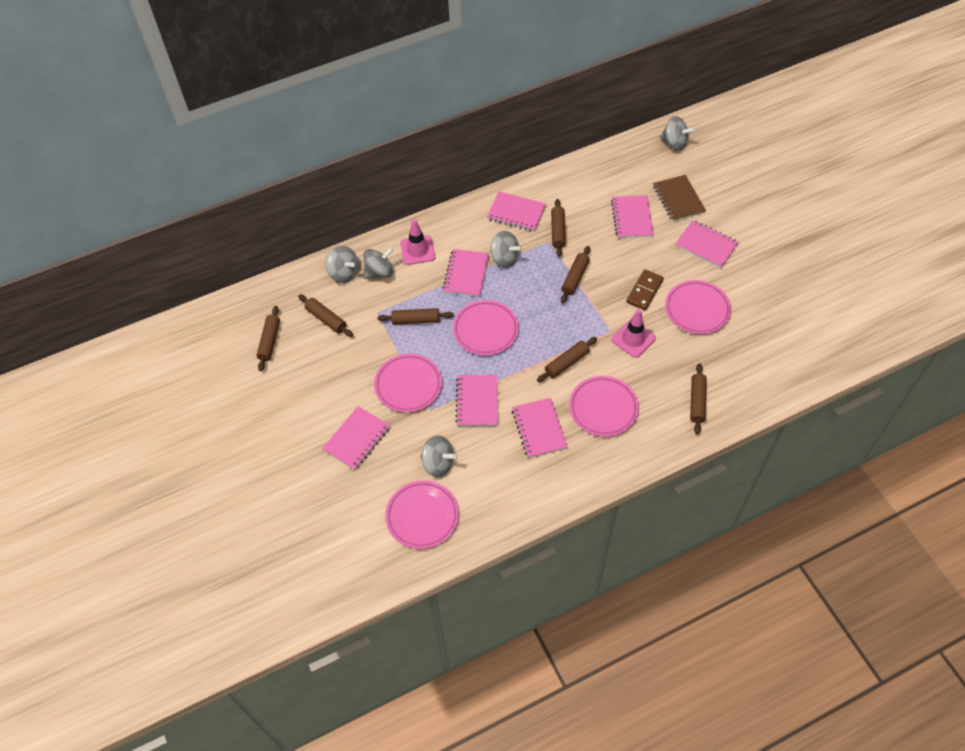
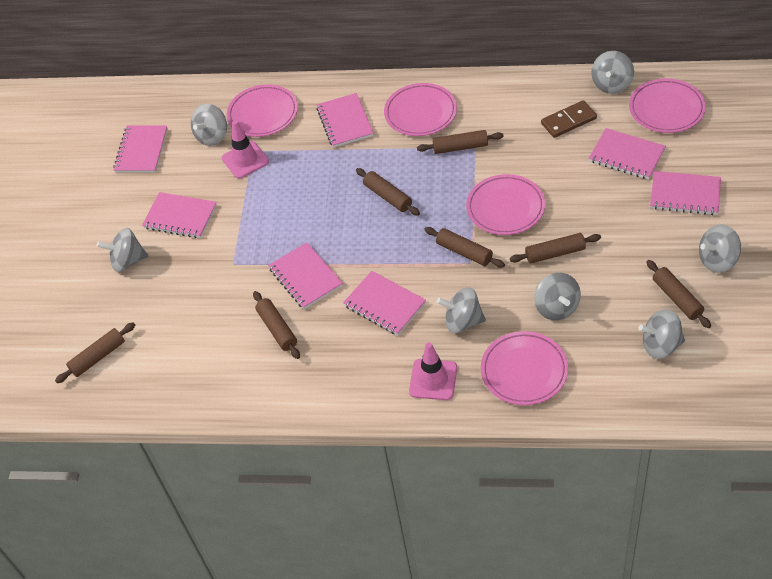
brown notebook: 1 -> 0
grey spinning top: 5 -> 7

